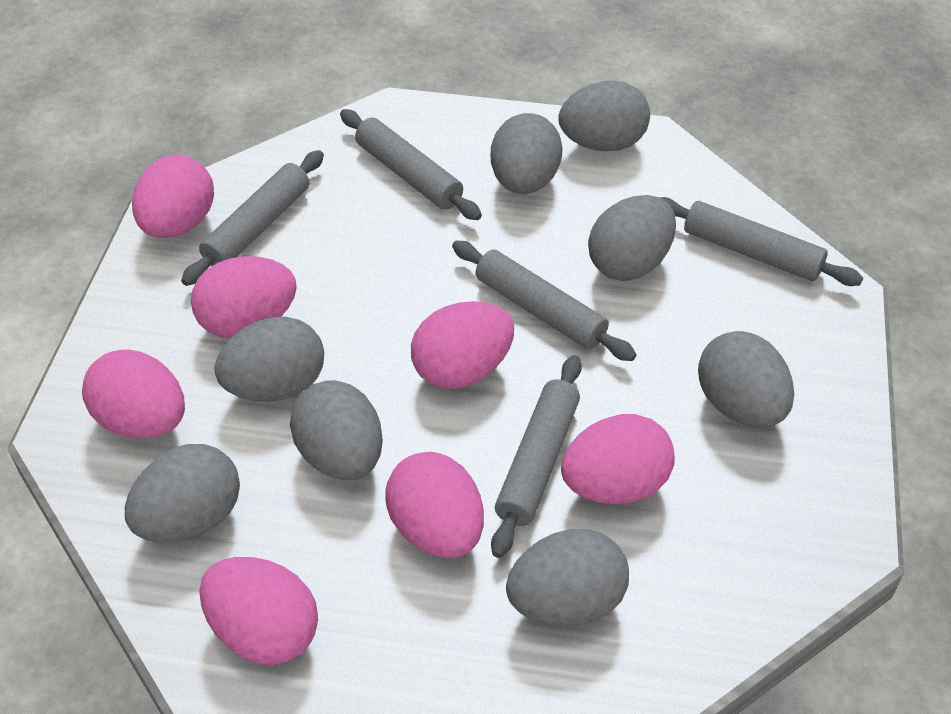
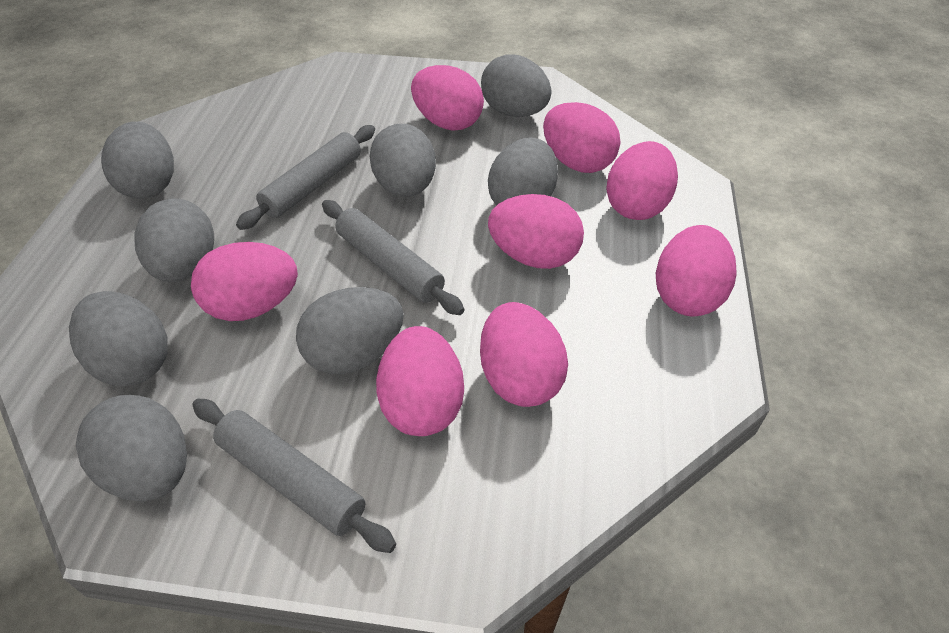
grey rolling pin: 5 -> 3
pink egg: 7 -> 8

